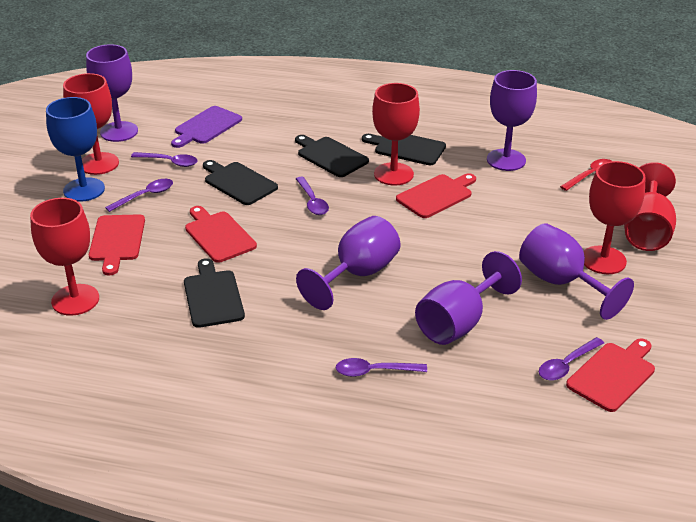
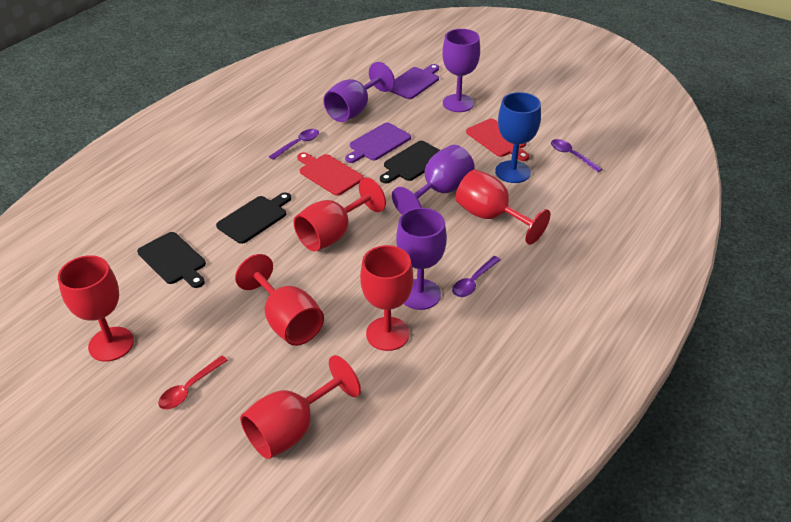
black cutting board: 4 -> 3
purple cutting board: 1 -> 2
purple goblet: 5 -> 4
purple spoon: 5 -> 3
red cutting board: 4 -> 2
red goblet: 5 -> 6

